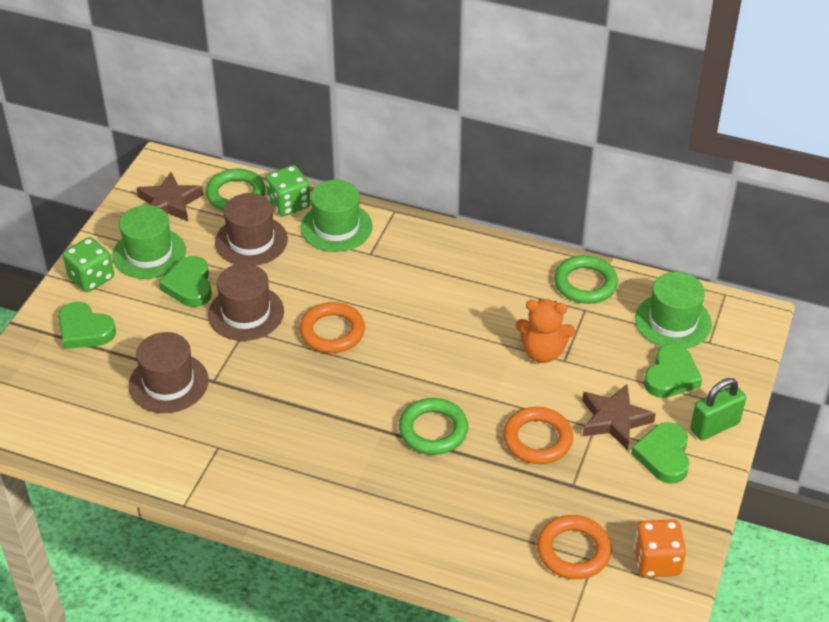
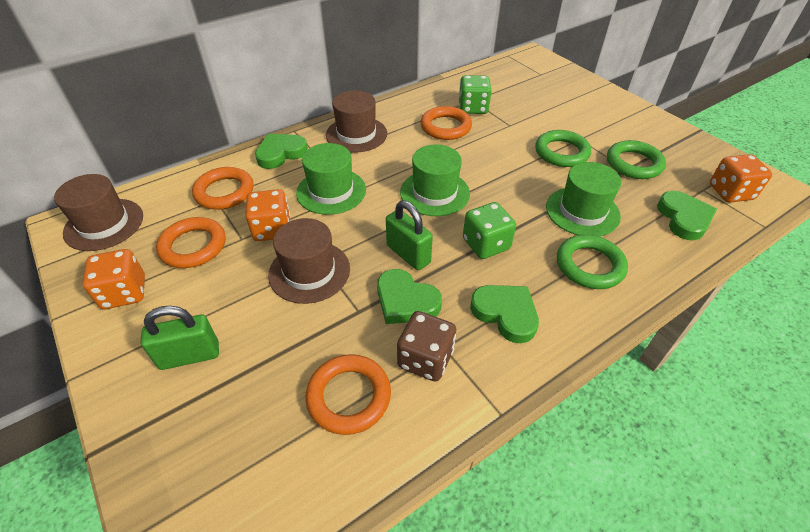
brown dice: 0 -> 1
brown star: 2 -> 0
green padlock: 1 -> 2
orange dice: 1 -> 3
orange ring: 3 -> 4
orange teddy bear: 1 -> 0

